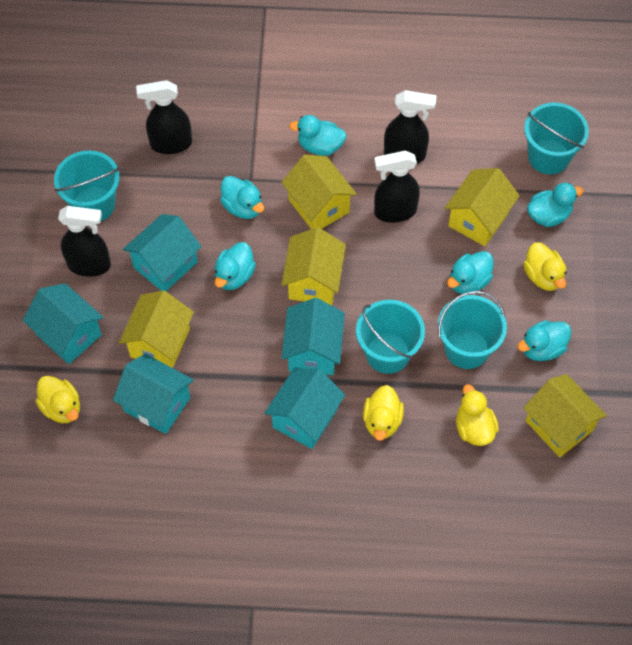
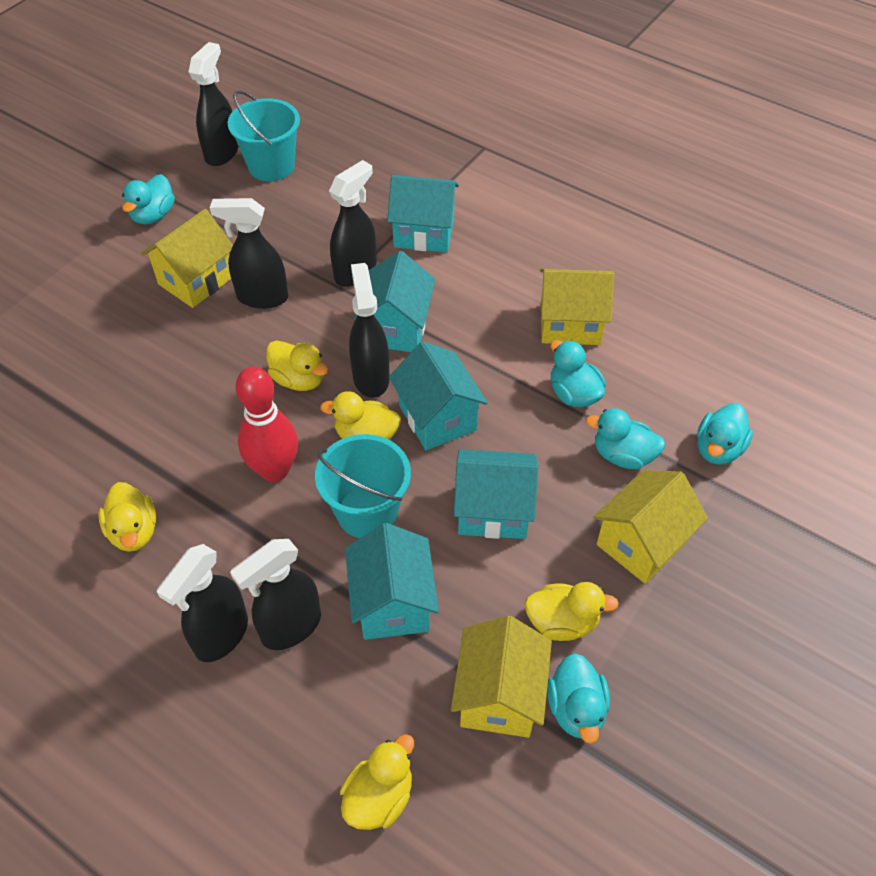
black spray bottle: 4 -> 6
red bowling pin: 0 -> 1
turquoise bucket: 4 -> 2
turquoise duck: 6 -> 5
yellow duck: 4 -> 5
yellow house: 5 -> 4

